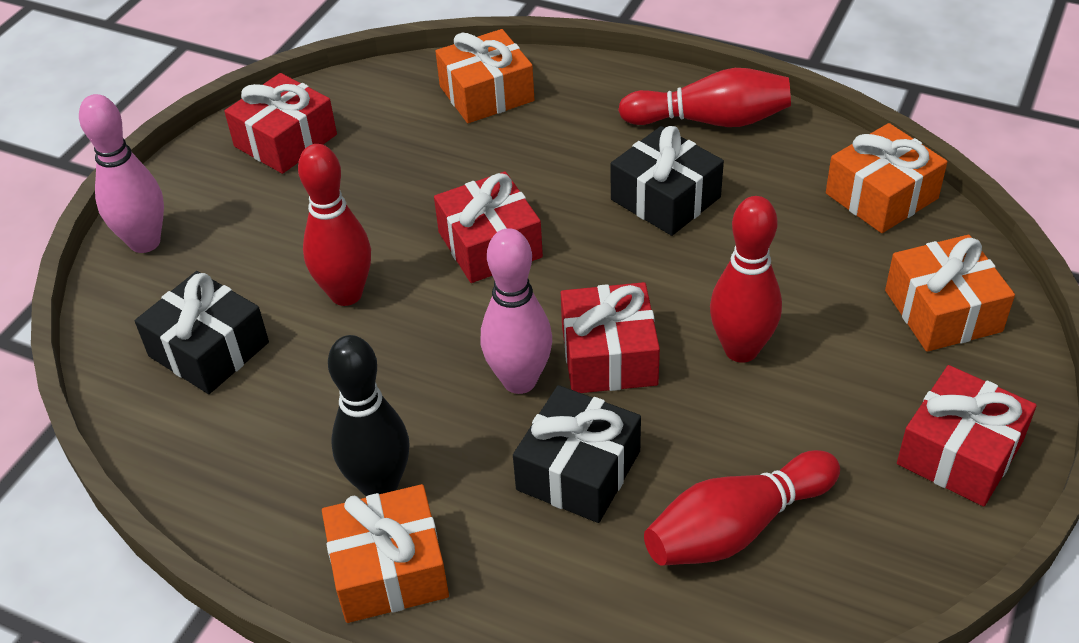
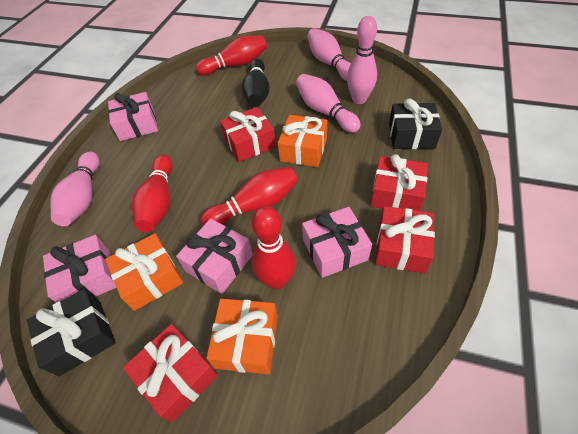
black gift: 3 -> 2
orange gift: 4 -> 3
pink bowling pin: 2 -> 4
pink gift: 0 -> 4

